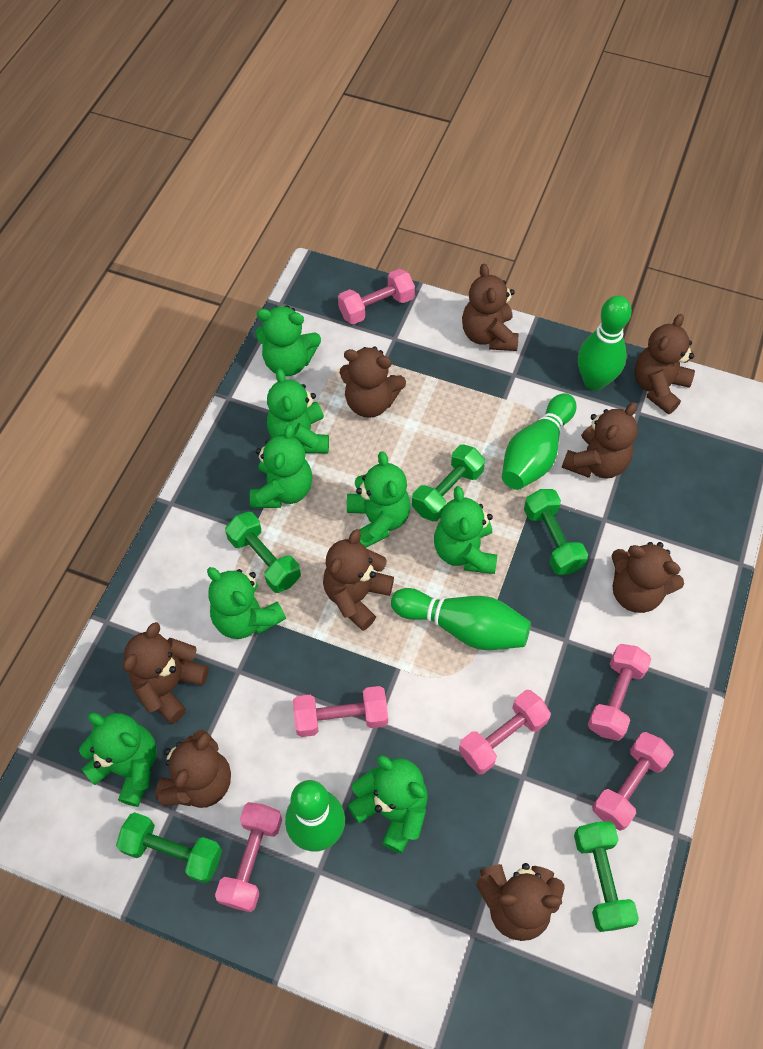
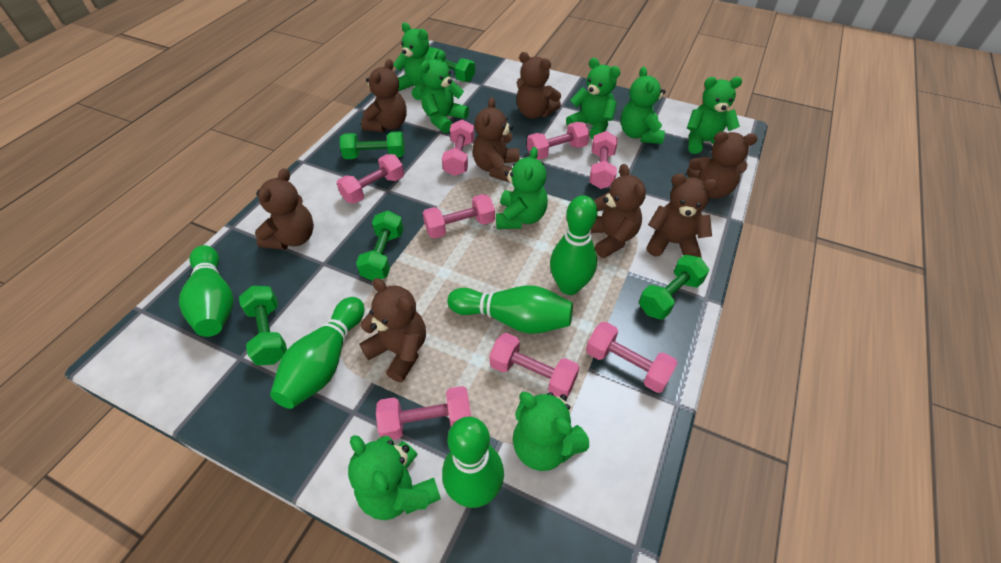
brown teddy bear: 9 -> 8
green bowling pin: 4 -> 5
pink dumbbell: 6 -> 8

